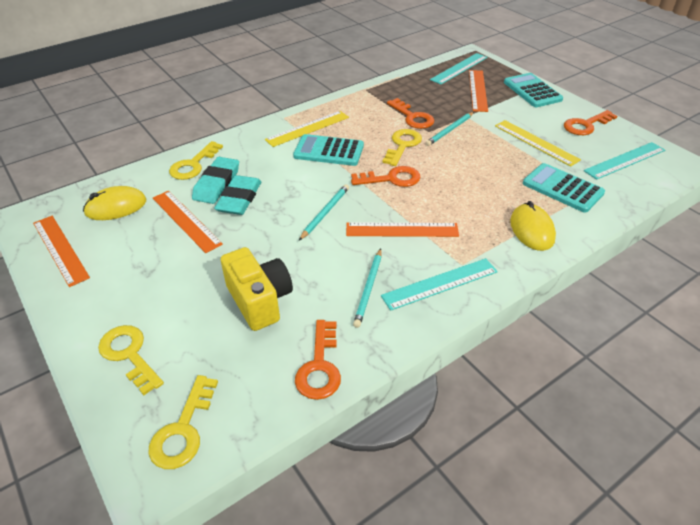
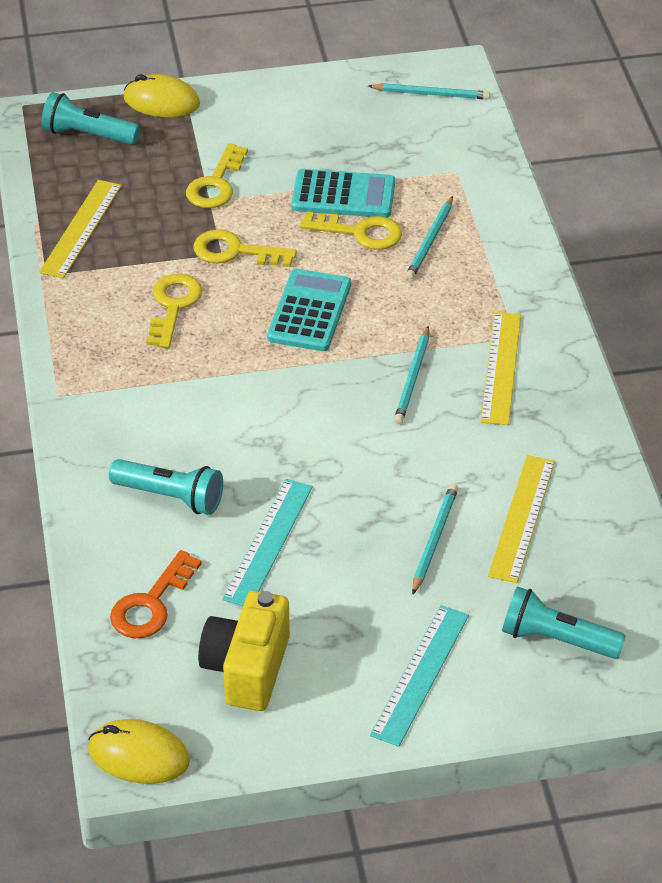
orange key: 4 -> 1
orange ruler: 4 -> 0
turquoise calculator: 3 -> 2
turquoise eraser: 2 -> 0
turquoise flashlight: 0 -> 3
turquoise pencil: 3 -> 4
turquoise ruler: 3 -> 2
yellow ruler: 2 -> 3

